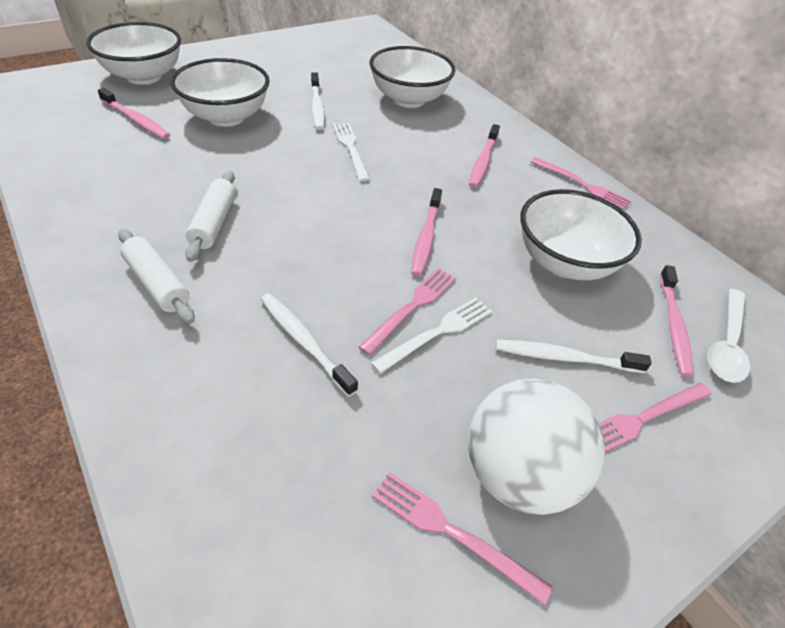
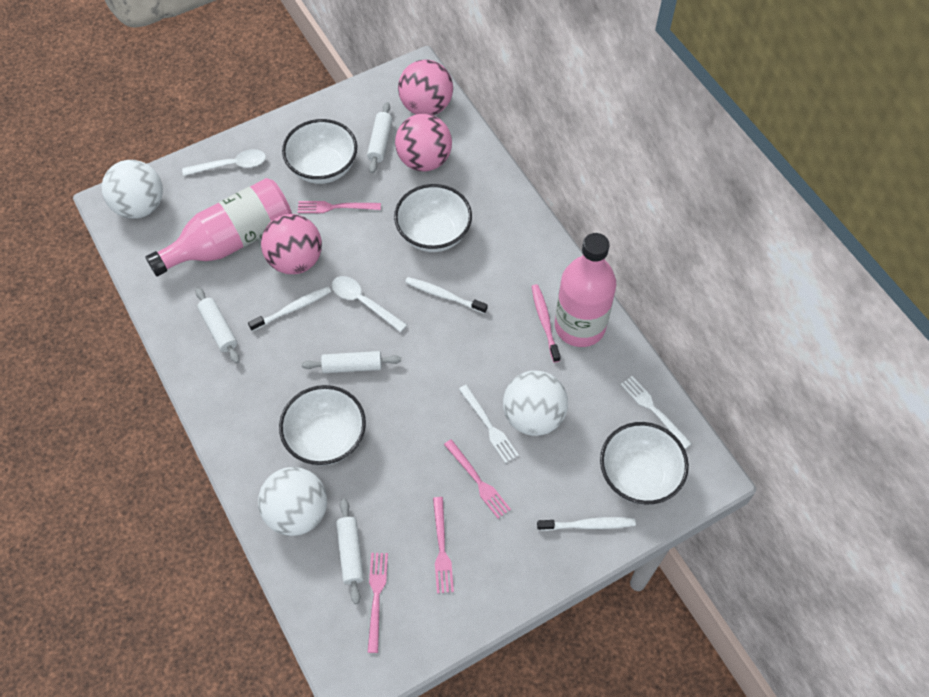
pink ball: 0 -> 3
pink bottle: 0 -> 2
pink toothbrush: 4 -> 1
white ball: 1 -> 3
white rolling pin: 2 -> 4
white spoon: 1 -> 2

